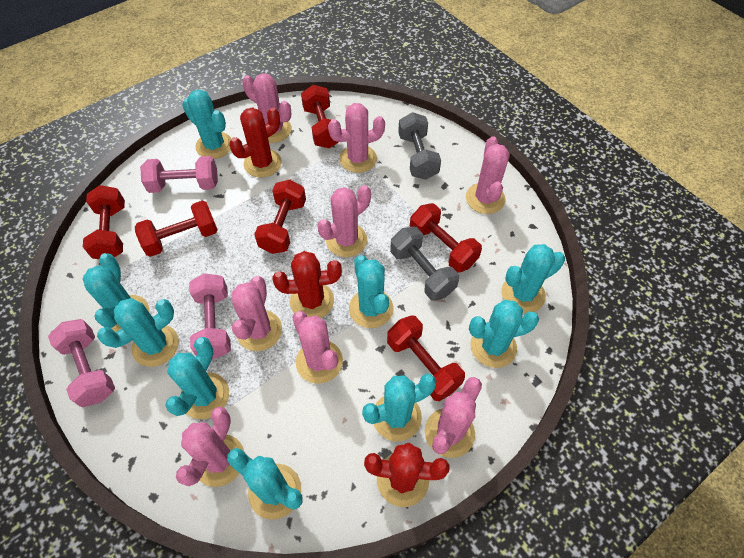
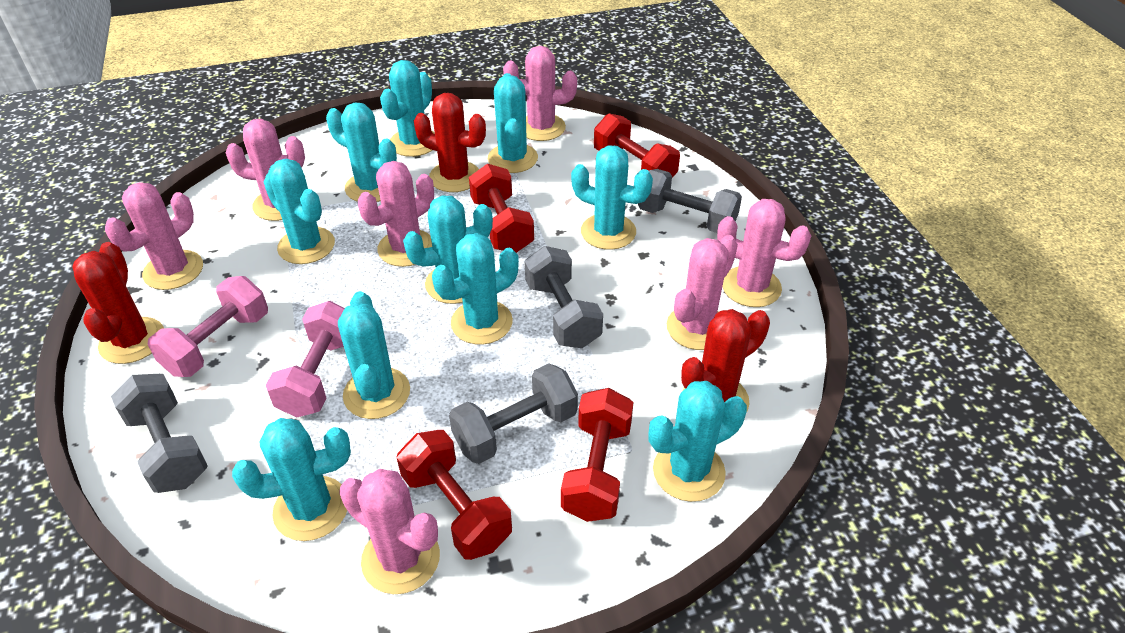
grey dumbbell: 2 -> 4
pink cactus: 8 -> 7
pink dumbbell: 3 -> 2
red dumbbell: 6 -> 4
turquoise cactus: 9 -> 10

